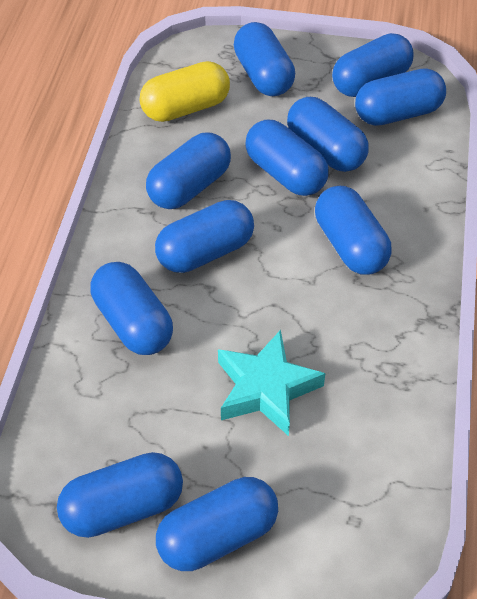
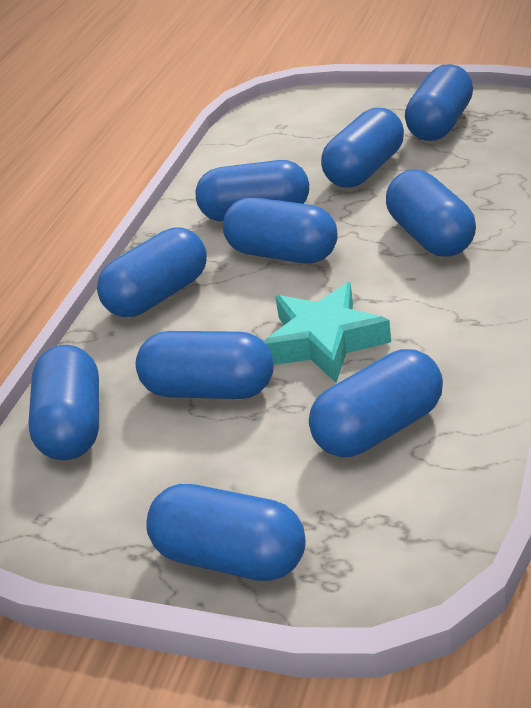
blue capsule: 11 -> 10
yellow capsule: 1 -> 0

